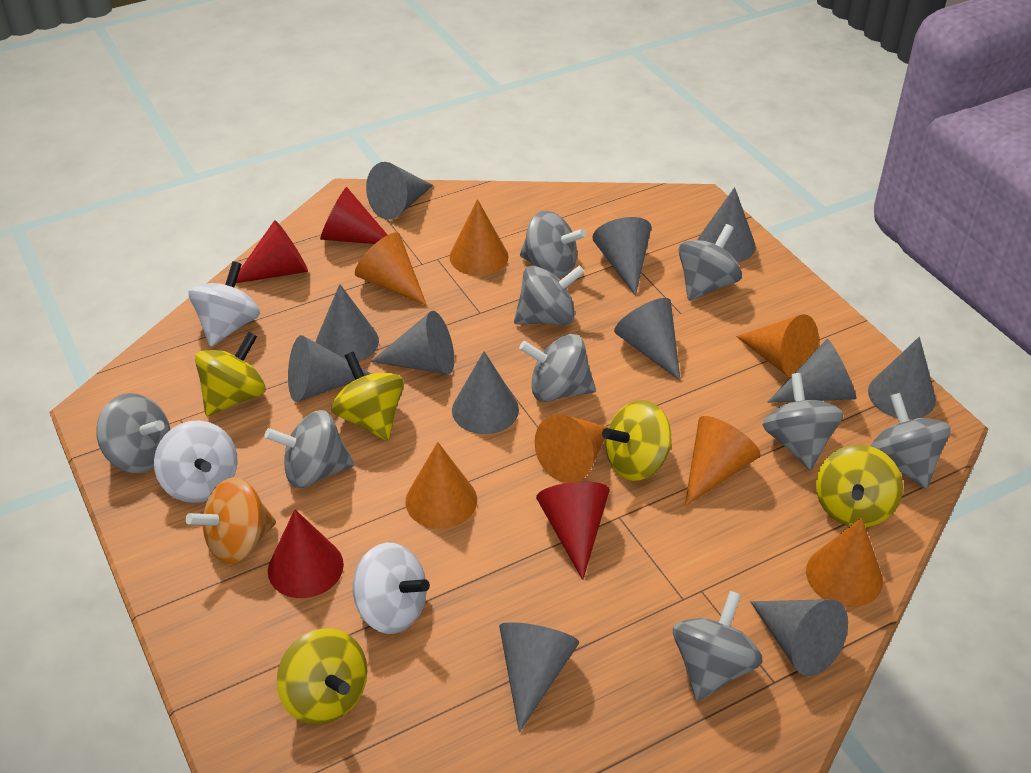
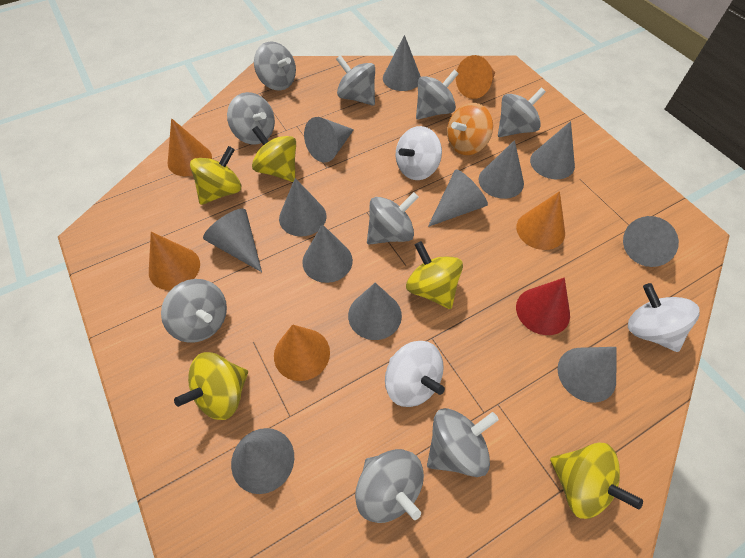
orange cone: 7 -> 5
red cone: 4 -> 1

